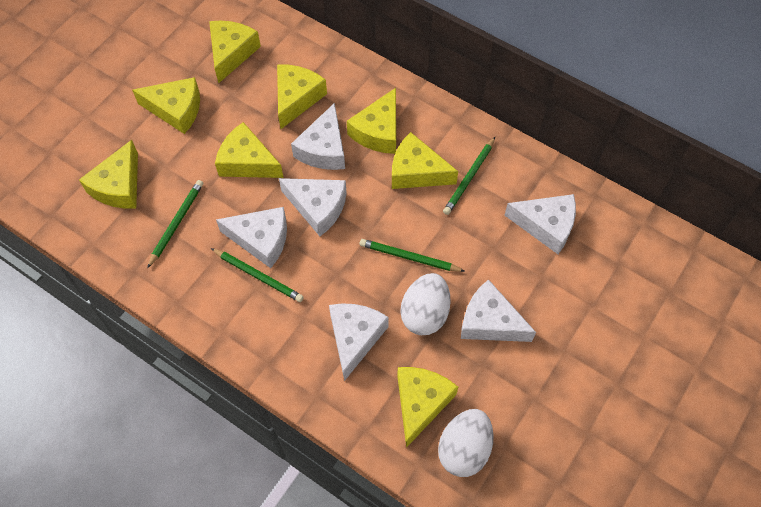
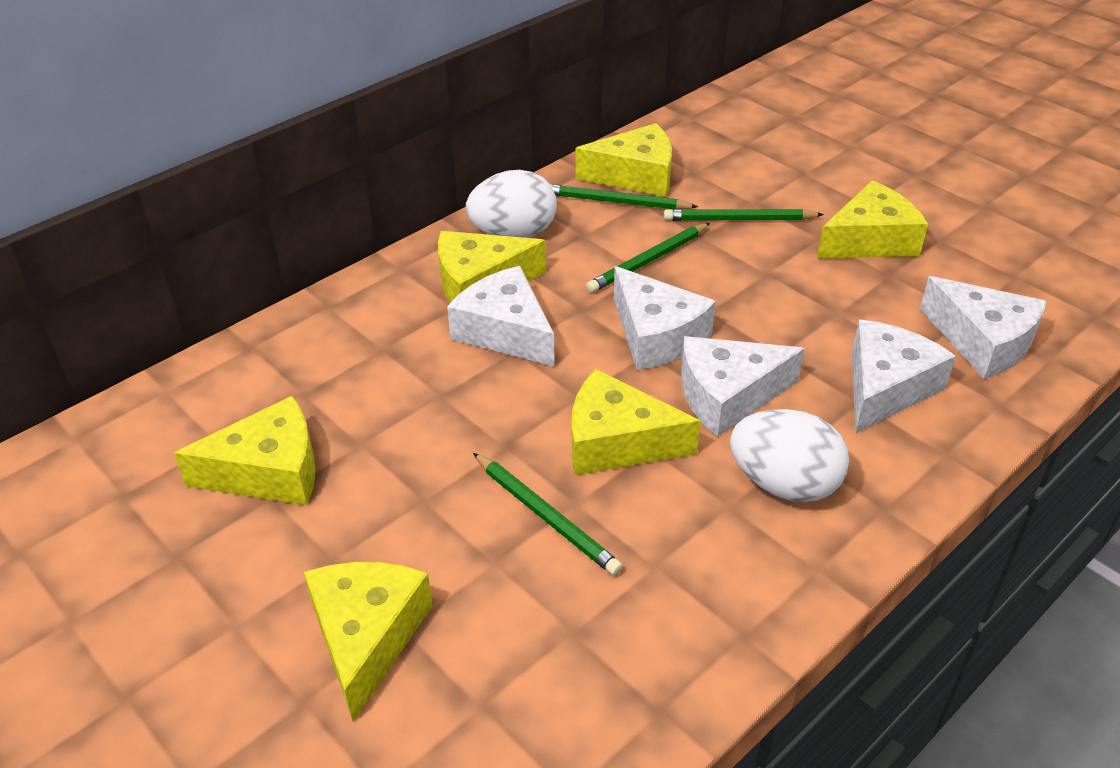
white cheese: 6 -> 5
yellow cheese: 8 -> 6

